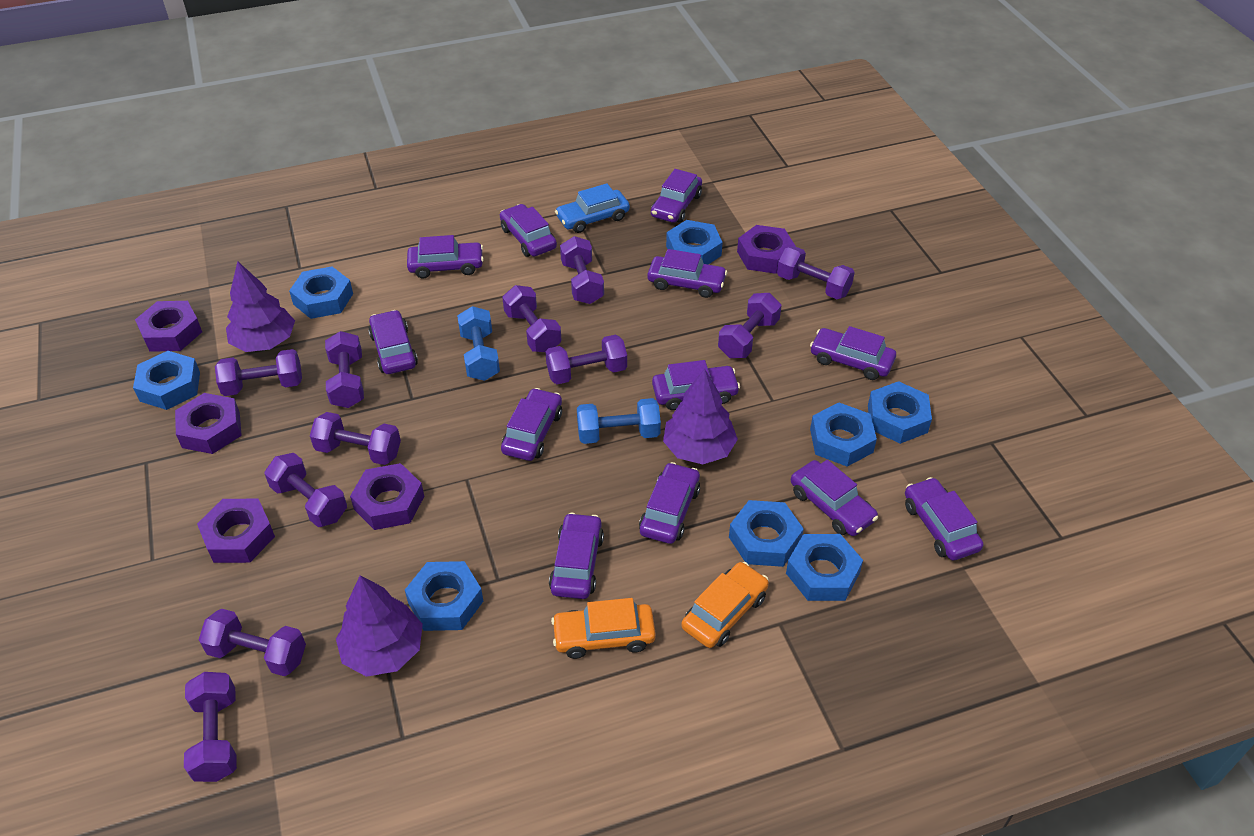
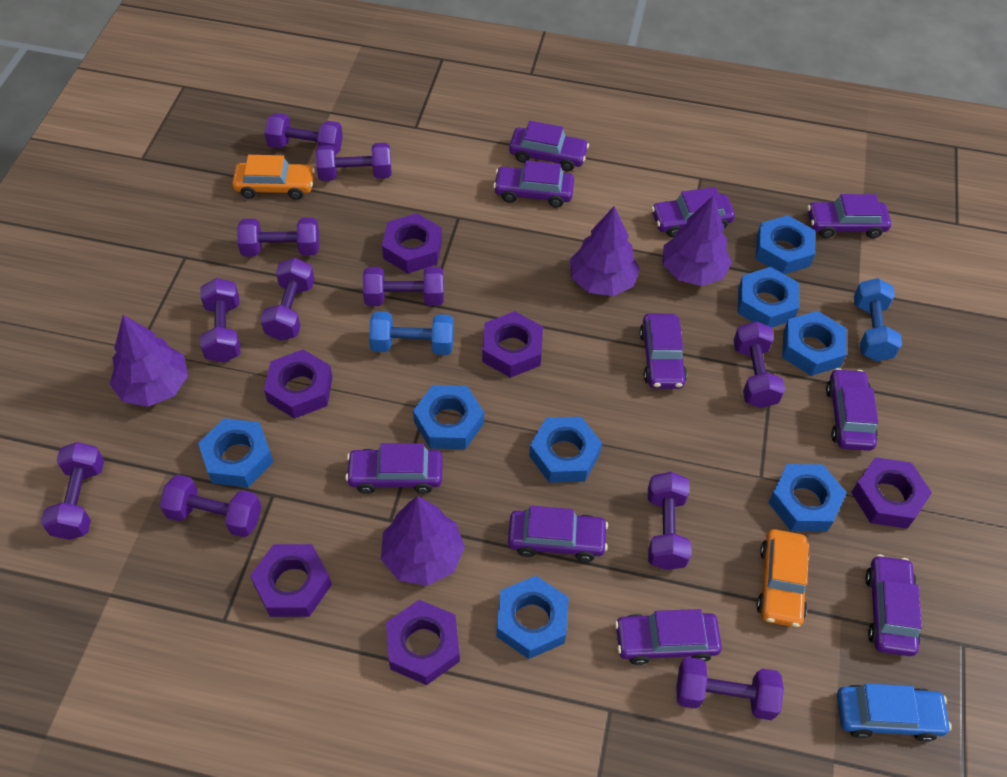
purple car: 12 -> 10
purple nut: 5 -> 6
purple tree: 3 -> 4

